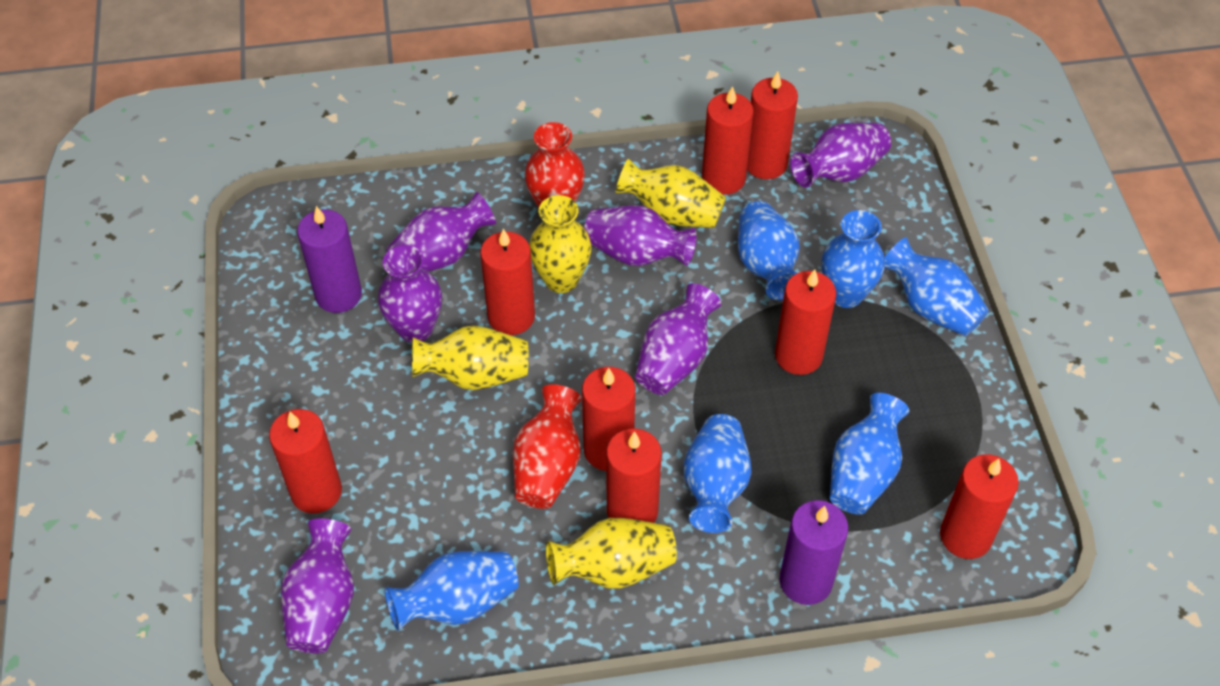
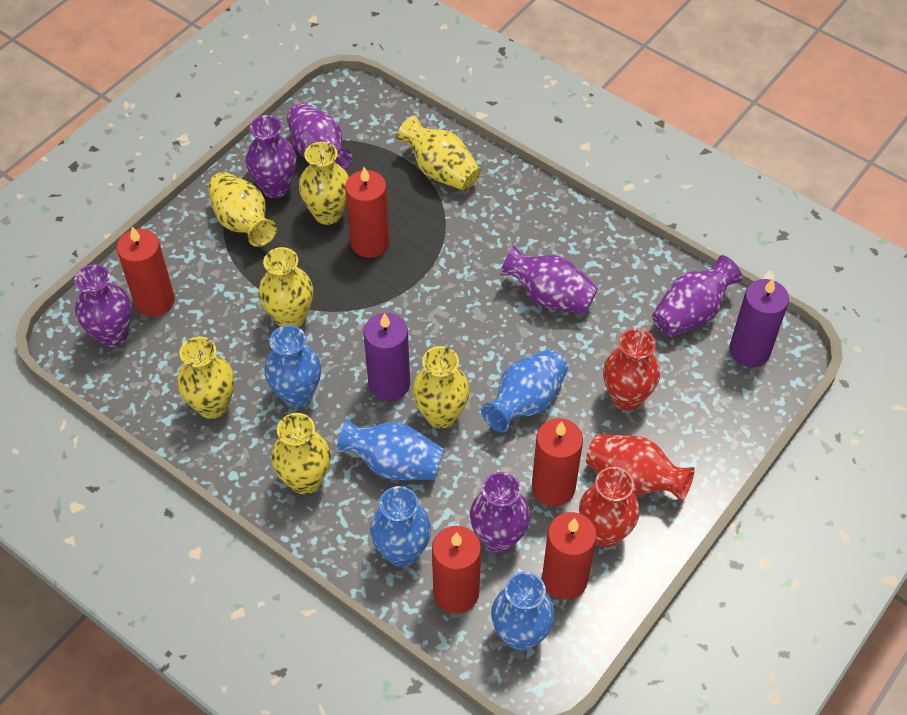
blue vase: 6 -> 5
red candle: 8 -> 5
red vase: 2 -> 3
yellow vase: 4 -> 7

